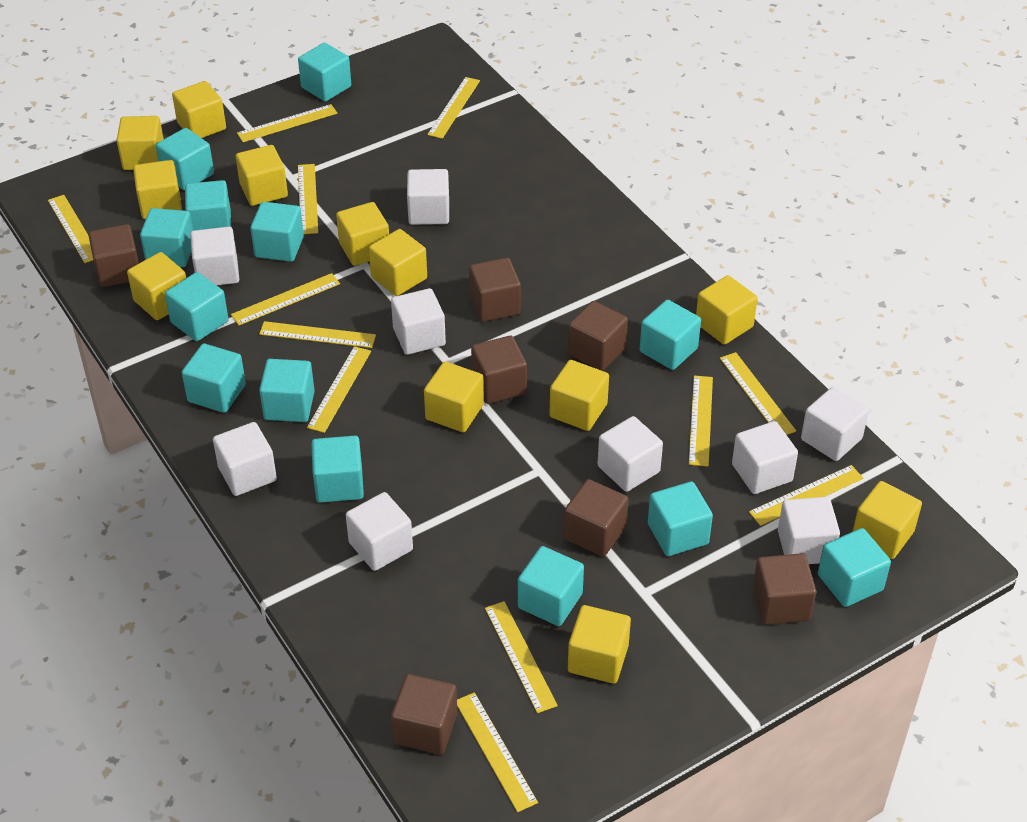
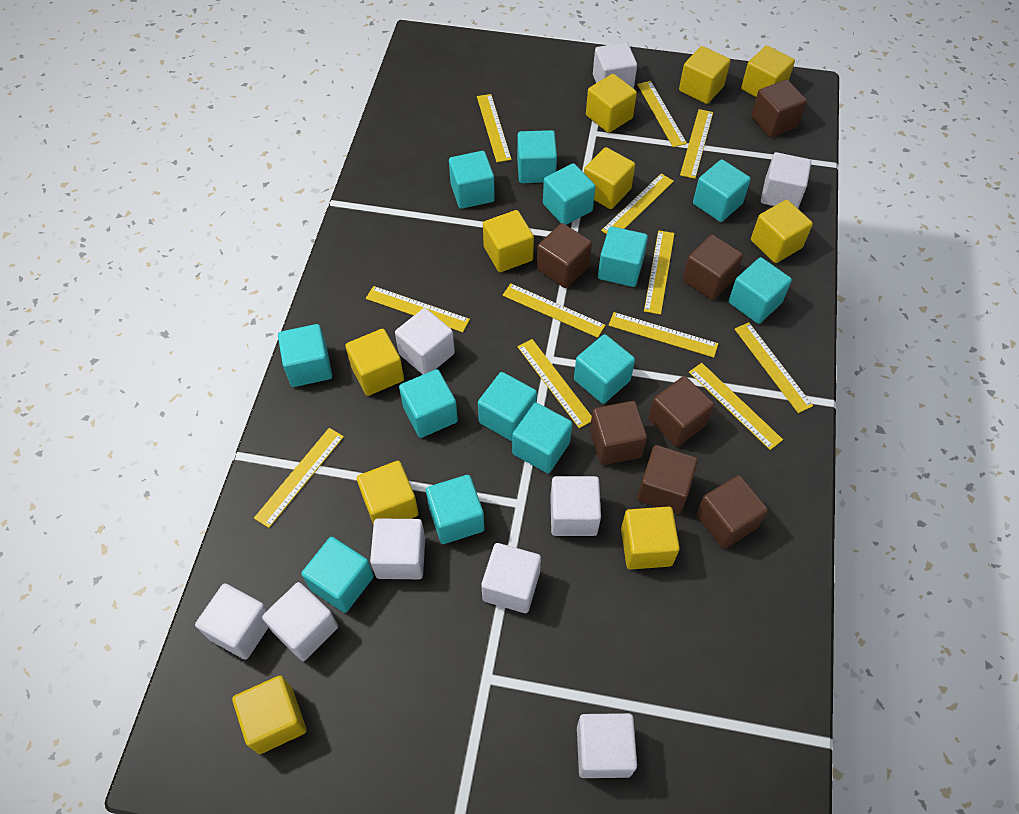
yellow cube: 12 -> 10

